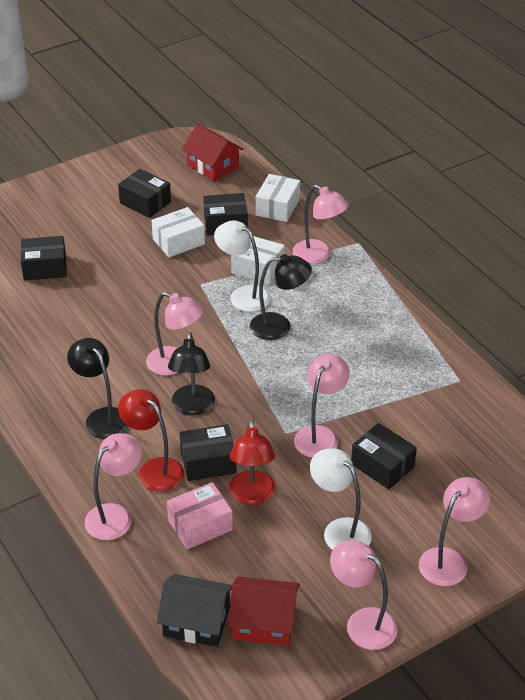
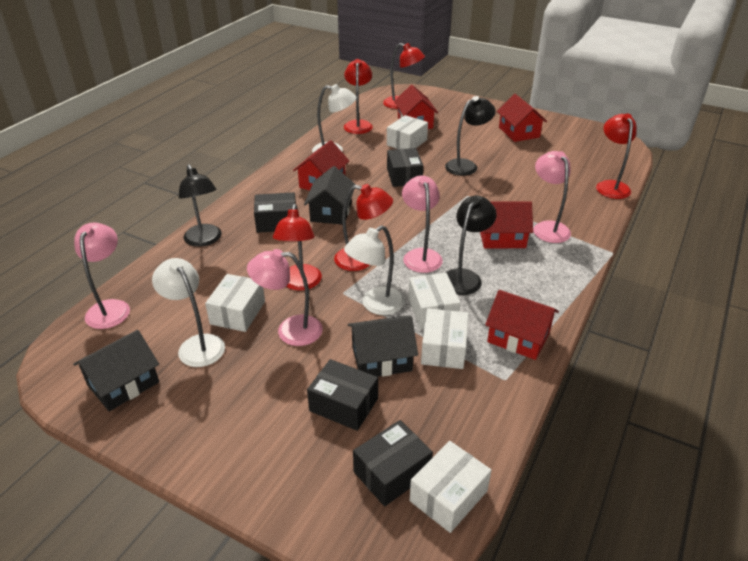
black box: 5 -> 4
black house: 1 -> 3
pink box: 1 -> 0
pink lamp: 6 -> 4
red house: 2 -> 5
red lamp: 2 -> 5
white box: 3 -> 5
white lamp: 2 -> 3

